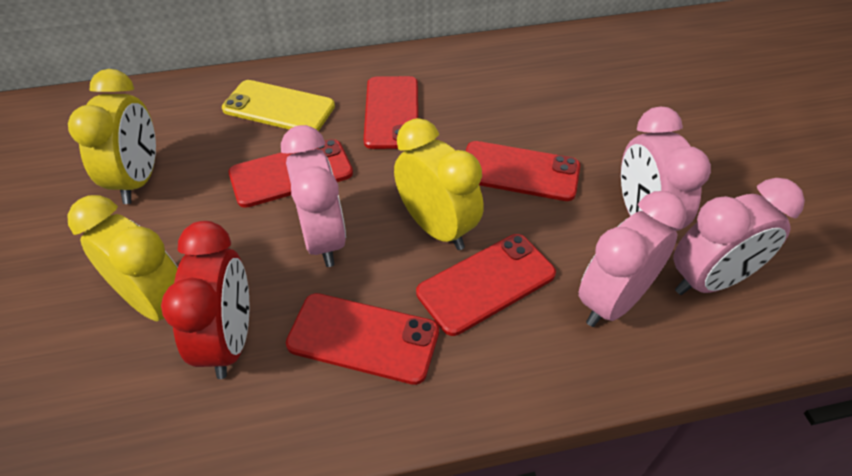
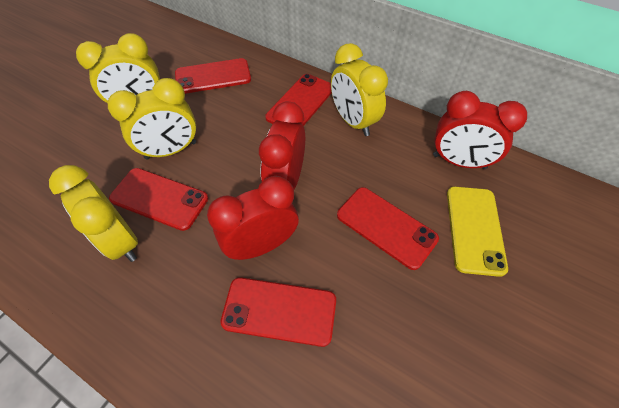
pink clock: 4 -> 0
red clock: 1 -> 3
yellow clock: 3 -> 4

